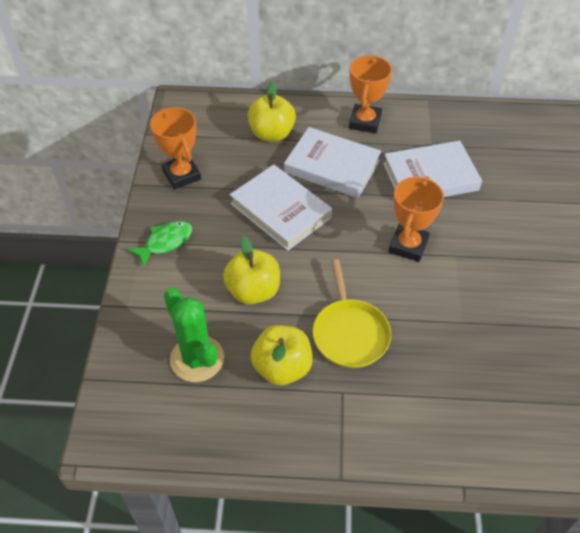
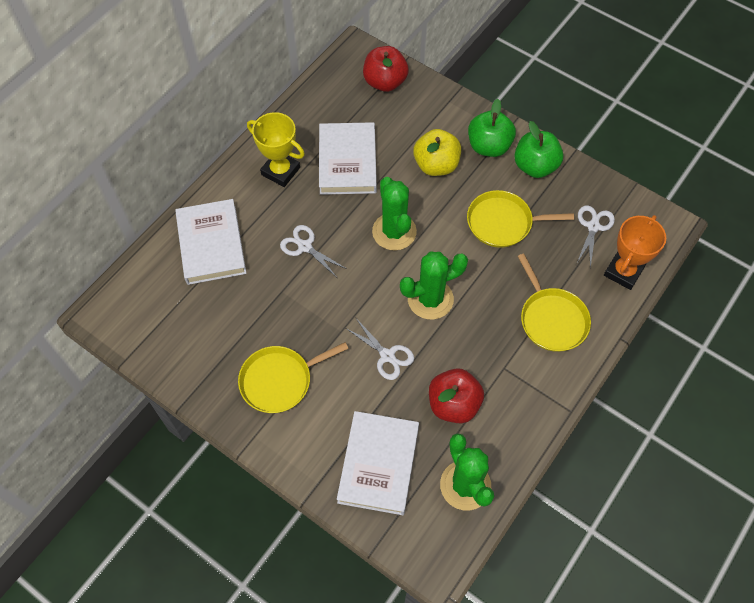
green apple: 0 -> 2
green cactus: 1 -> 3
green fish: 1 -> 0
orange trophy: 3 -> 1
red apple: 0 -> 2
white scissors: 0 -> 3
yellow apple: 3 -> 1
yellow pan: 1 -> 3
yellow trophy: 0 -> 1

